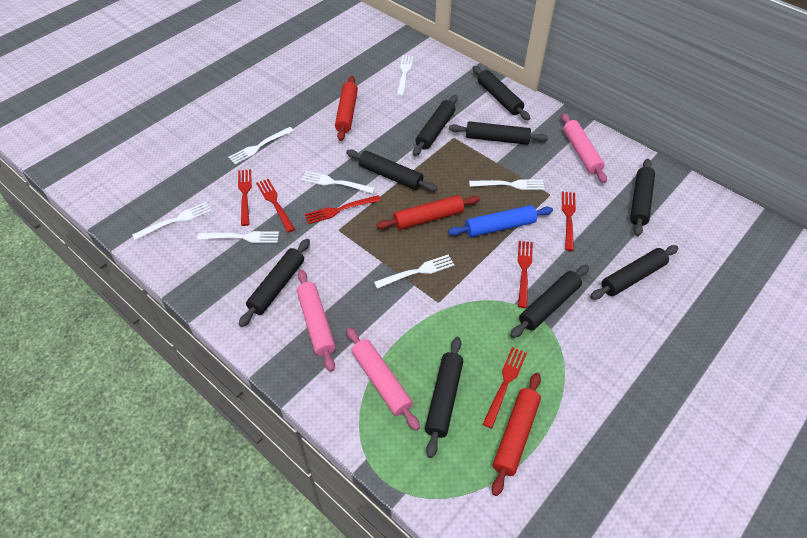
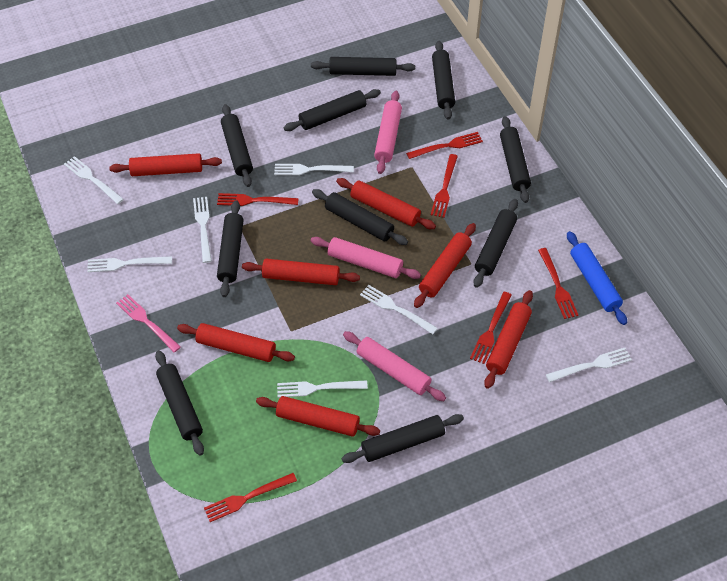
black rolling pin: 9 -> 10
pink fork: 0 -> 1
red rolling pin: 3 -> 7

